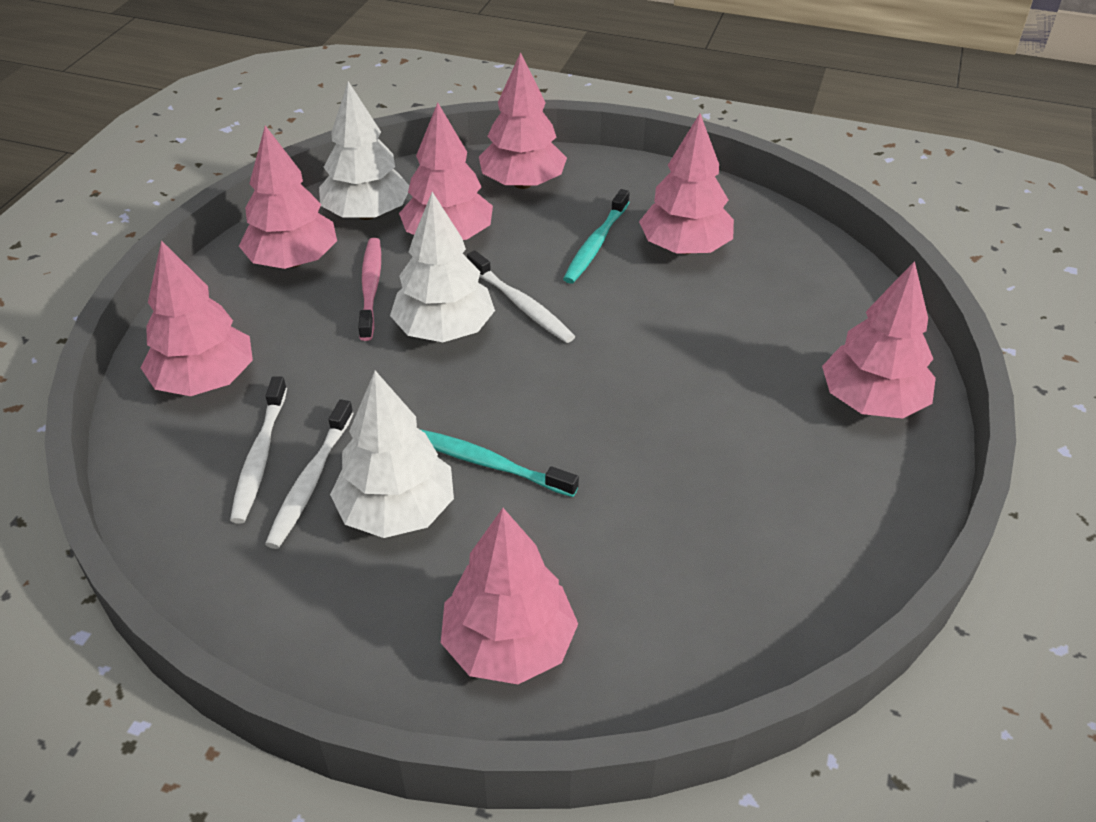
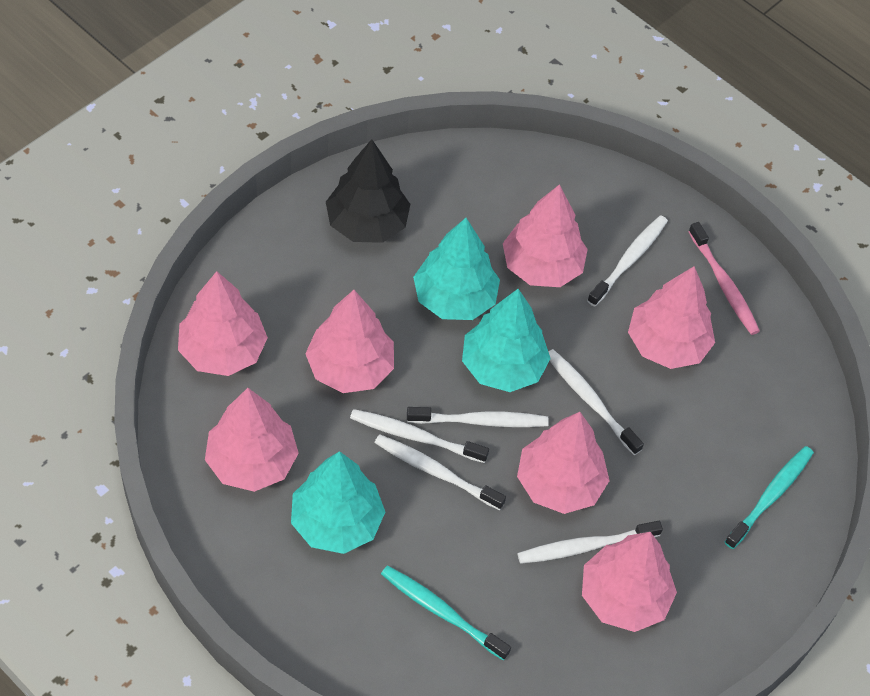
black tree: 0 -> 1
turquoise tree: 0 -> 3
white toothbrush: 3 -> 6
white tree: 3 -> 0

